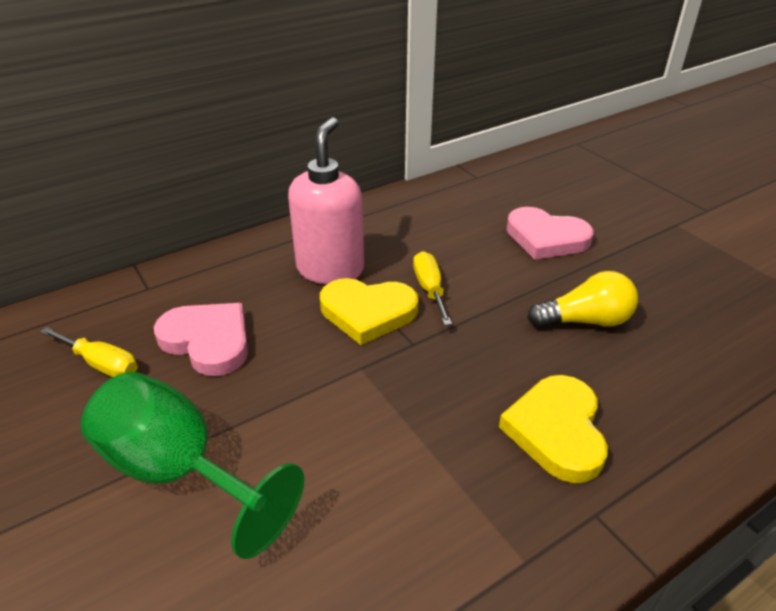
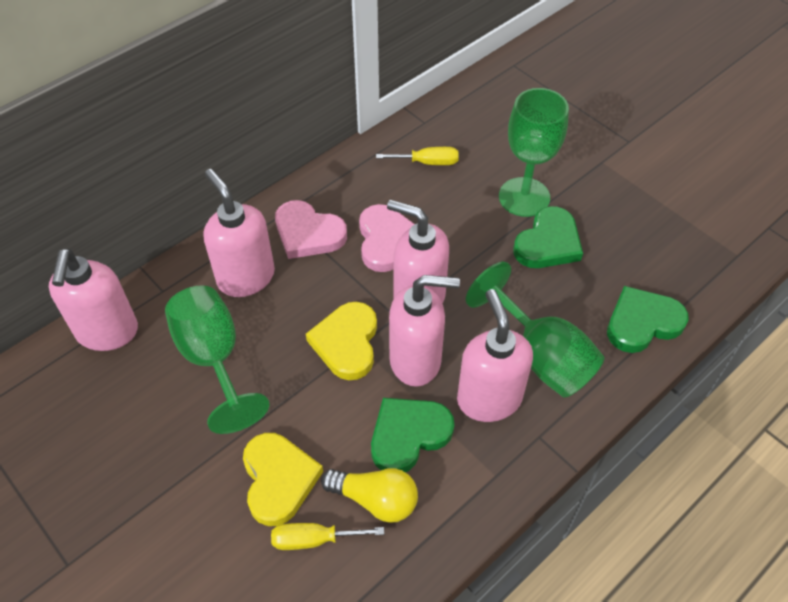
green goblet: 1 -> 3
green heart: 0 -> 3
pink soap dispenser: 1 -> 5

